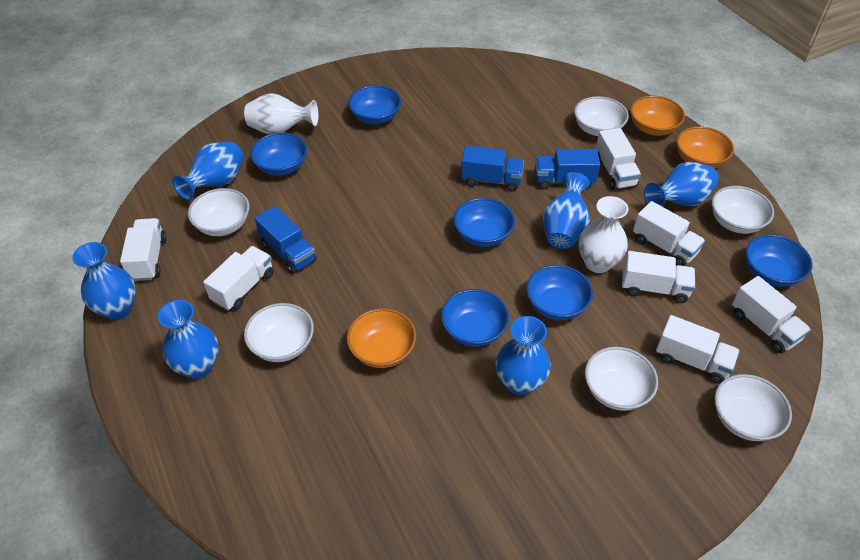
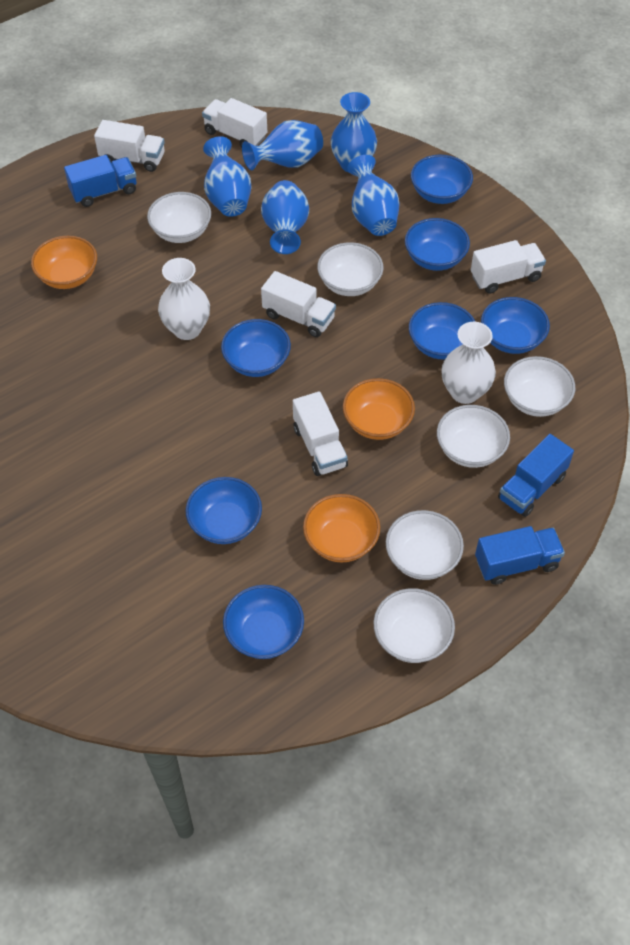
blue bowl: 6 -> 7
blue vase: 6 -> 5
white truck: 7 -> 5

